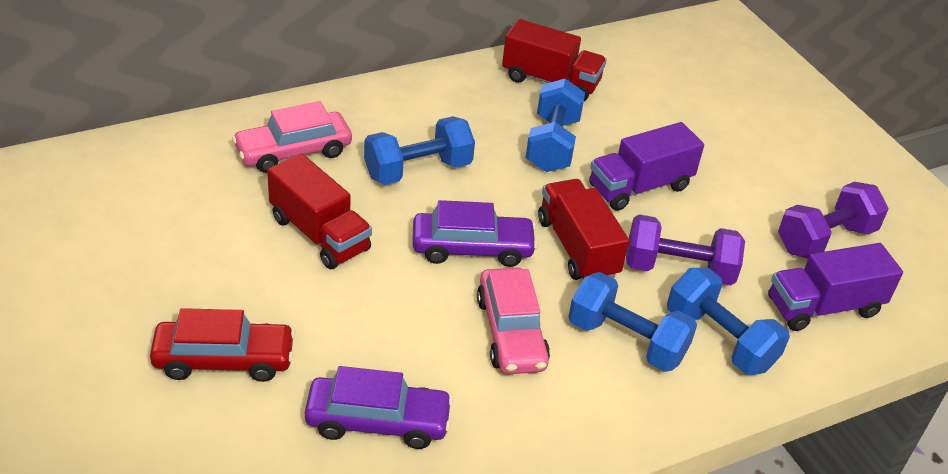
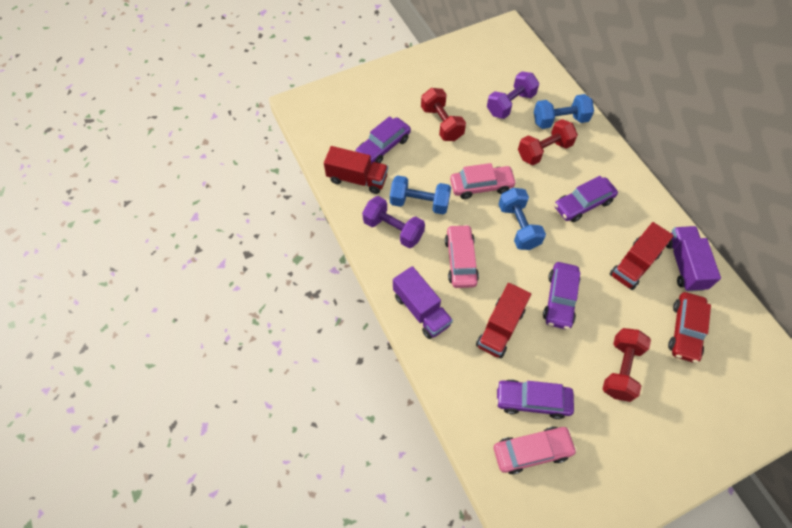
blue dumbbell: 4 -> 3
pink car: 2 -> 3
purple car: 2 -> 4
red dumbbell: 0 -> 3

